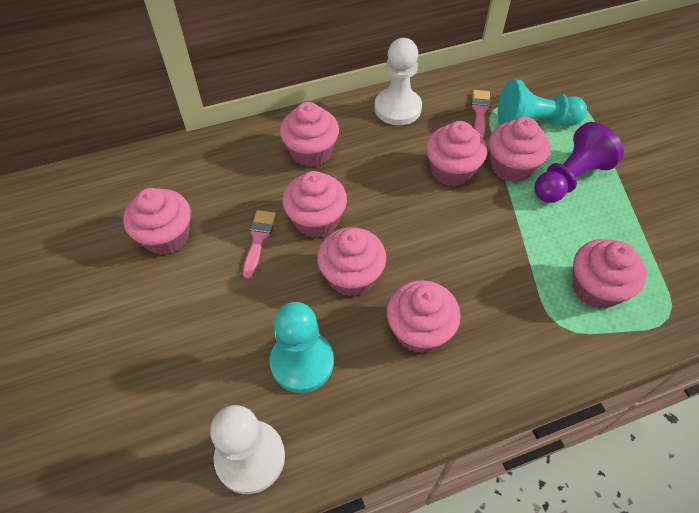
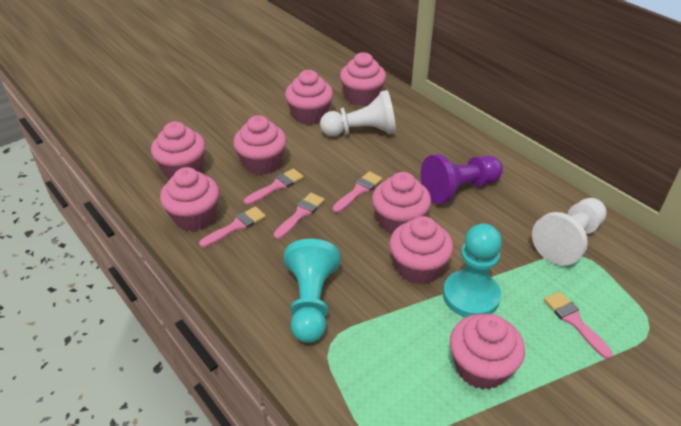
pink brush: 2 -> 5

